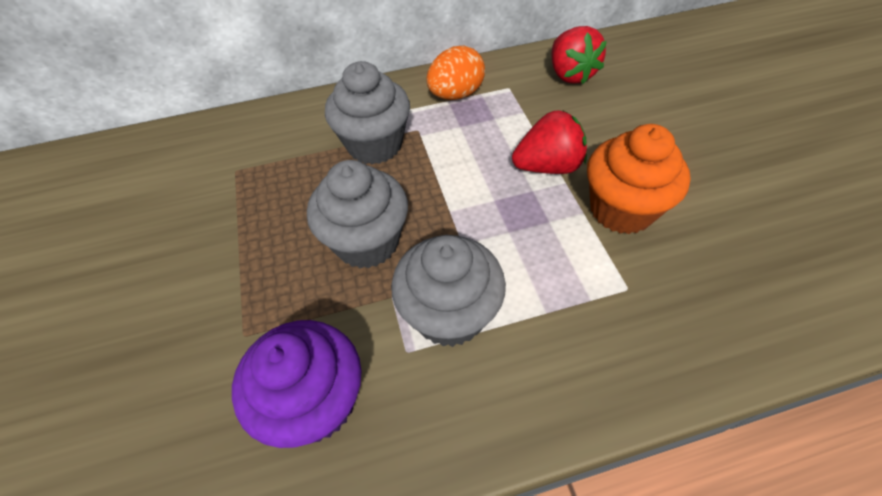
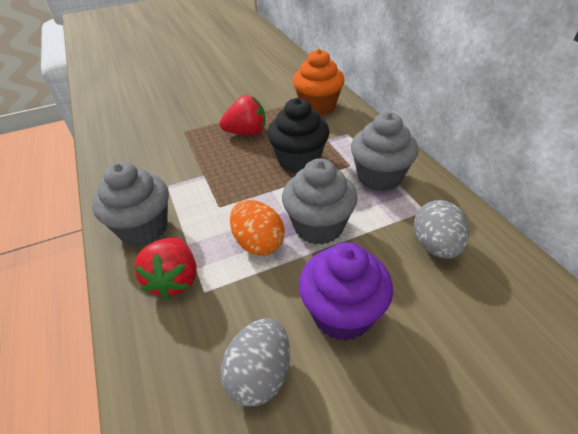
black cupcake: 0 -> 1
grey egg: 0 -> 2

